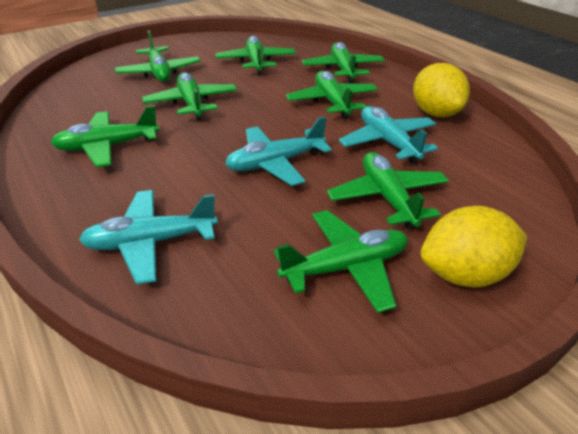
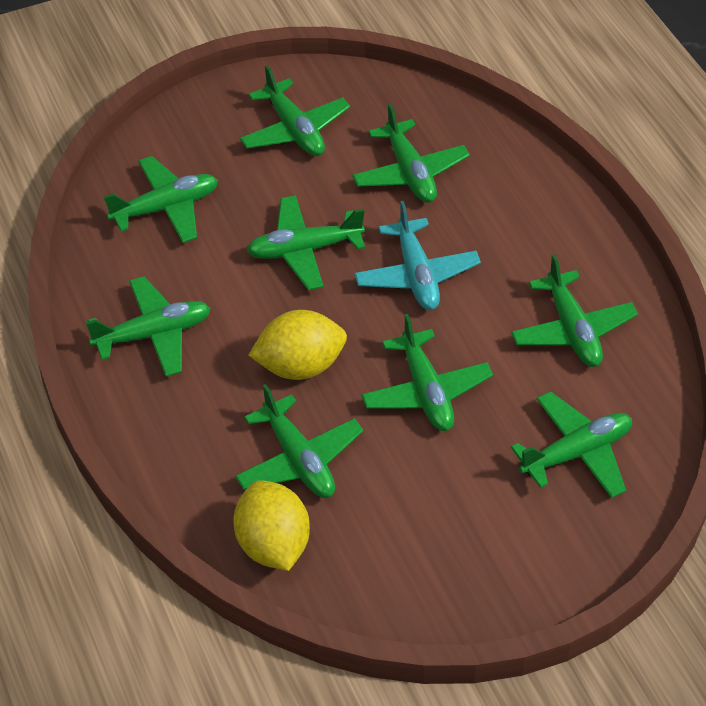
green plane: 8 -> 9
turquoise plane: 3 -> 1

